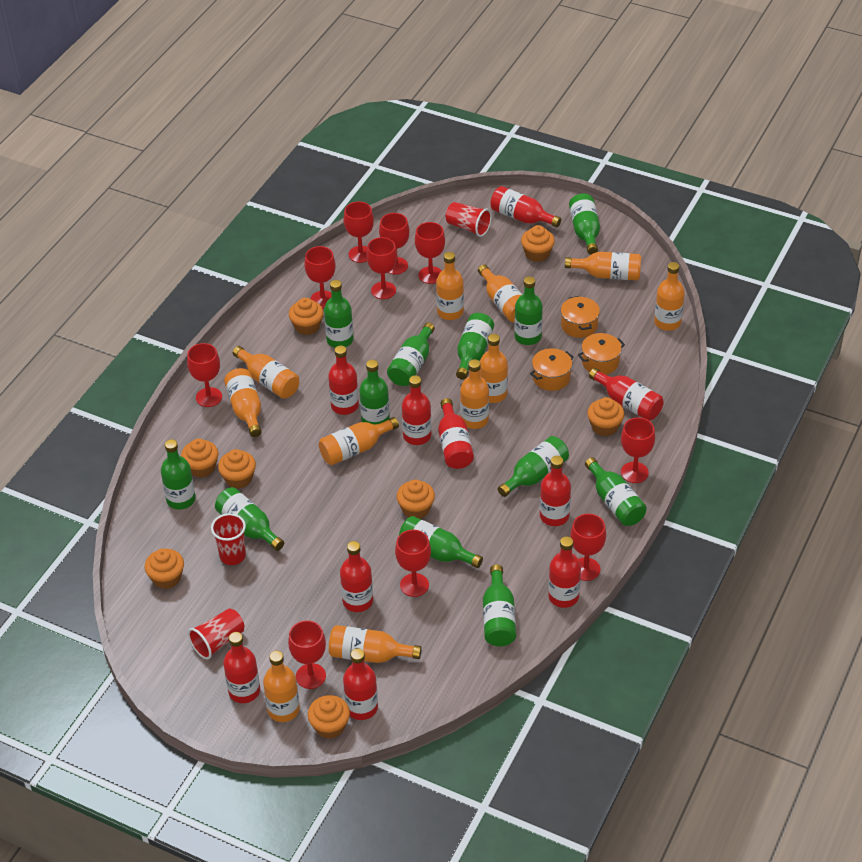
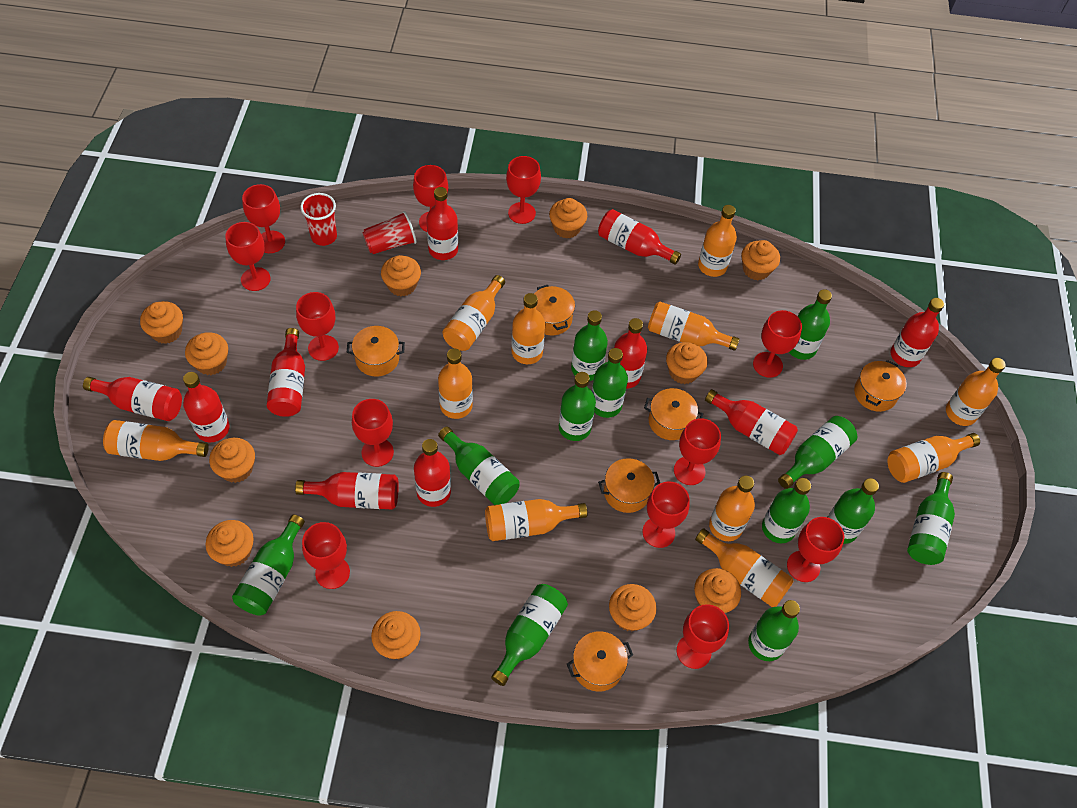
orange cupcake: 8 -> 11
orange pot: 3 -> 6
red cup: 3 -> 2
red goblet: 10 -> 12

